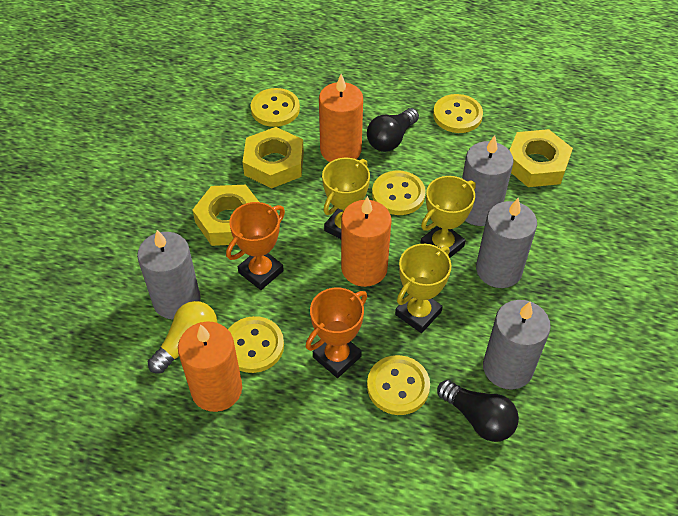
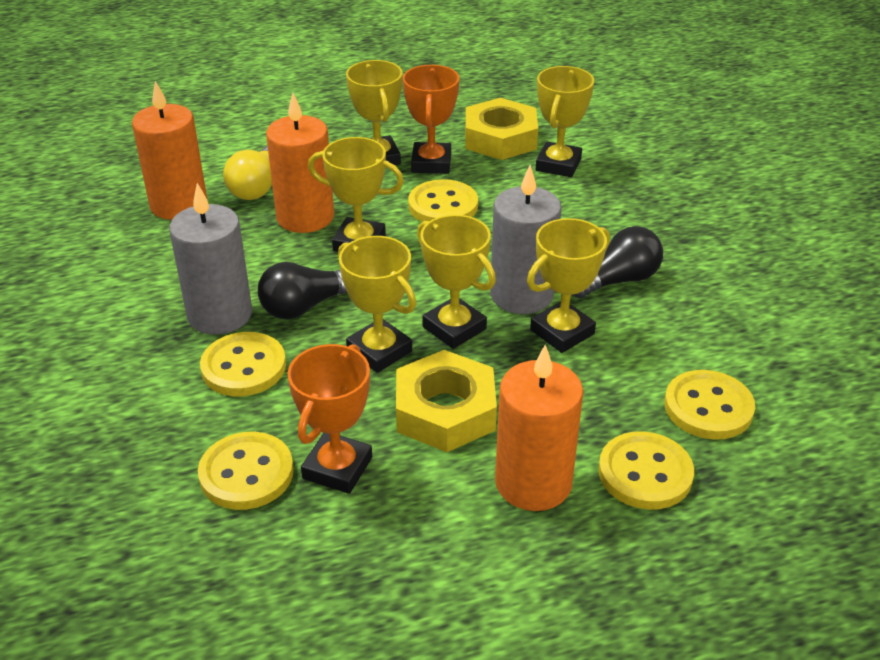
grey candle: 4 -> 2
yellow nut: 3 -> 2
yellow trophy: 3 -> 6

